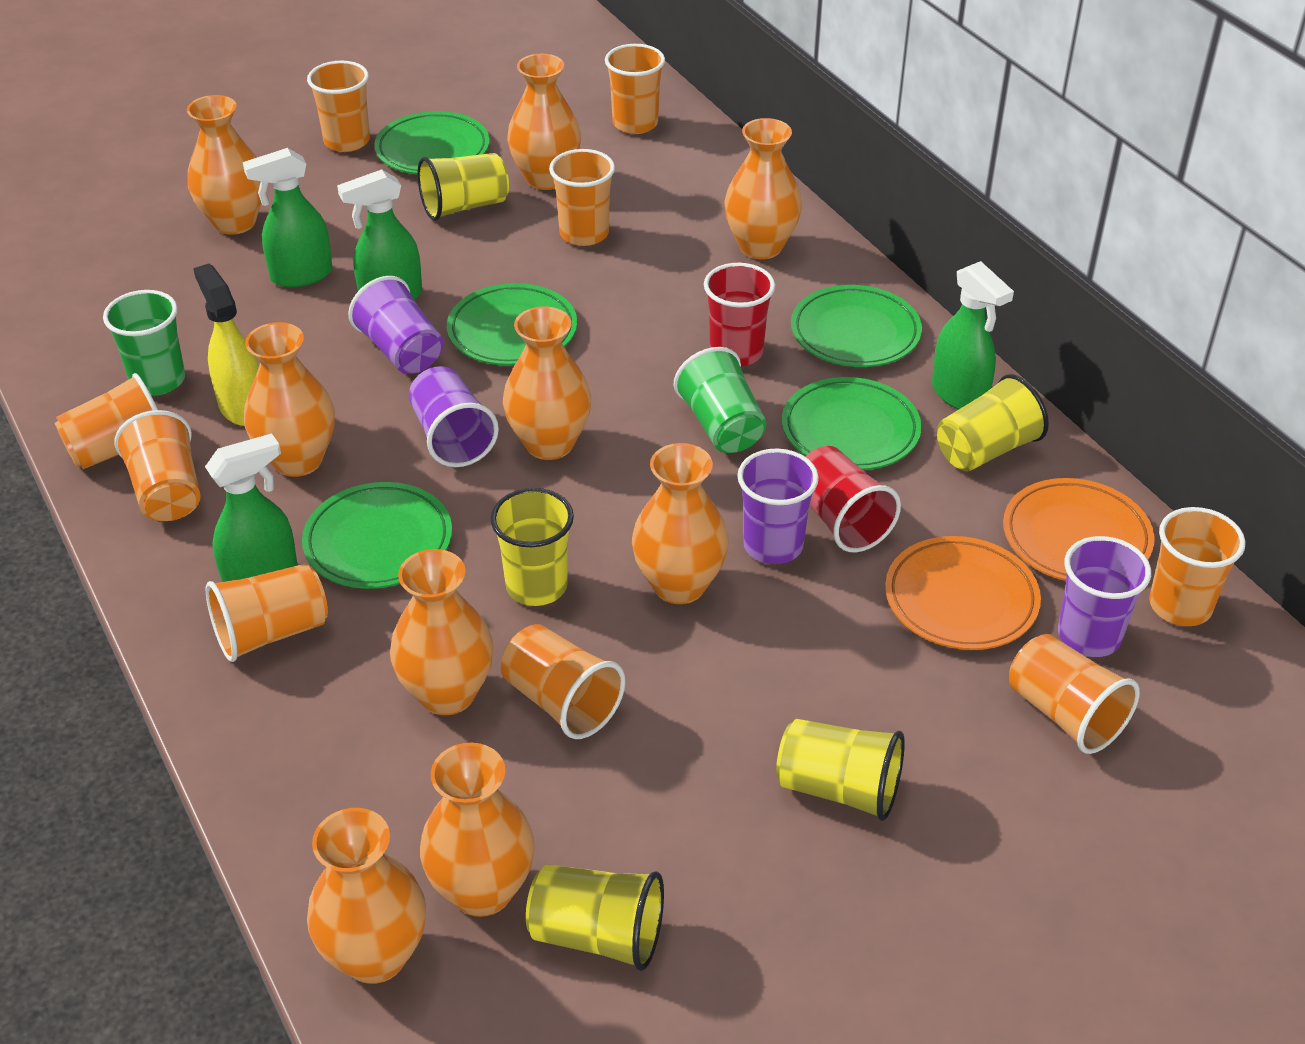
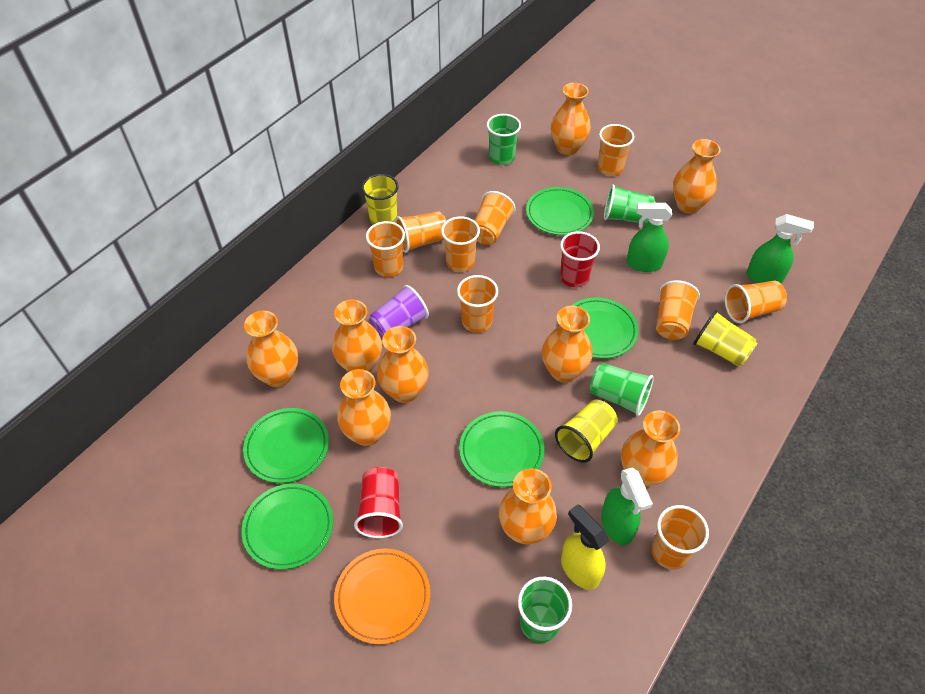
green cup: 2 -> 4
green spray bottle: 4 -> 3
orange plate: 2 -> 1
purple cup: 4 -> 1
yellow cup: 5 -> 3

